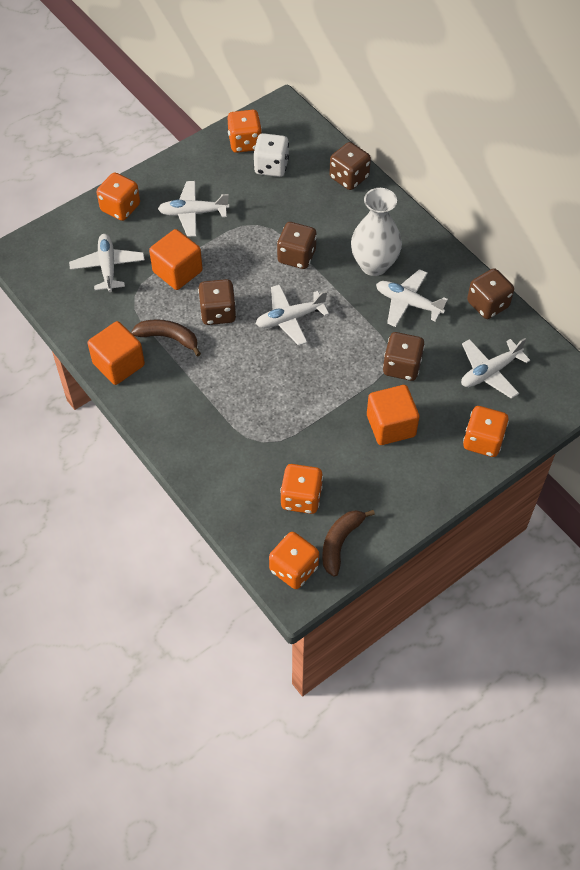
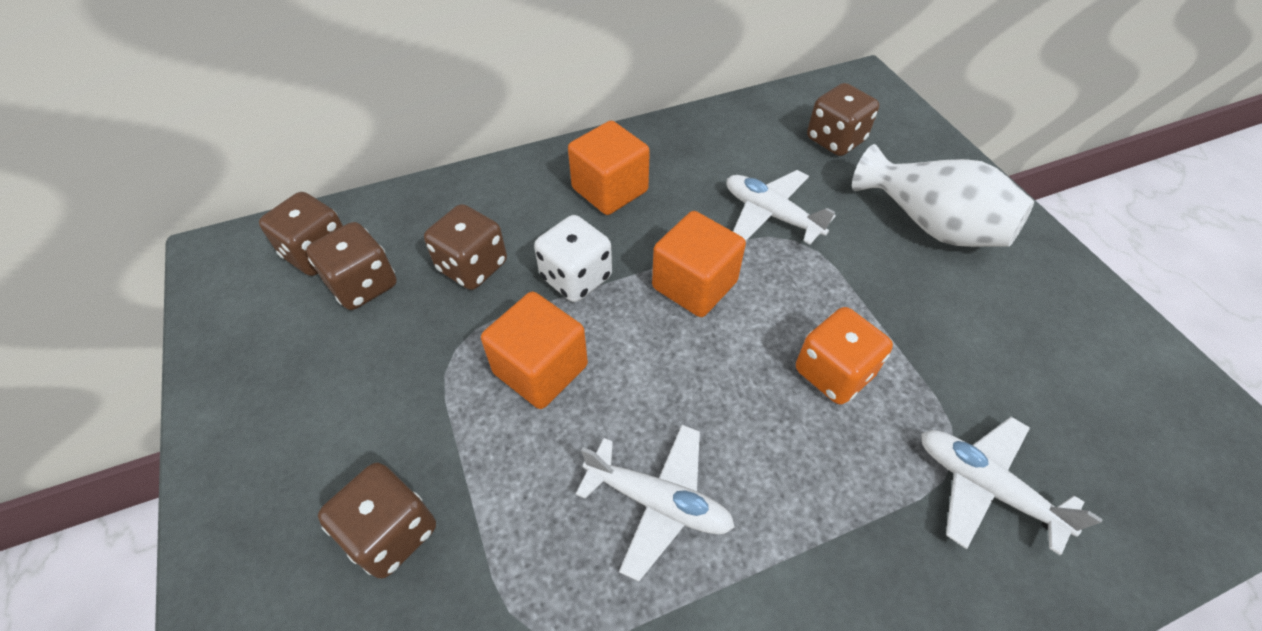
brown banana: 2 -> 0
orange dice: 5 -> 1
white plane: 5 -> 3

